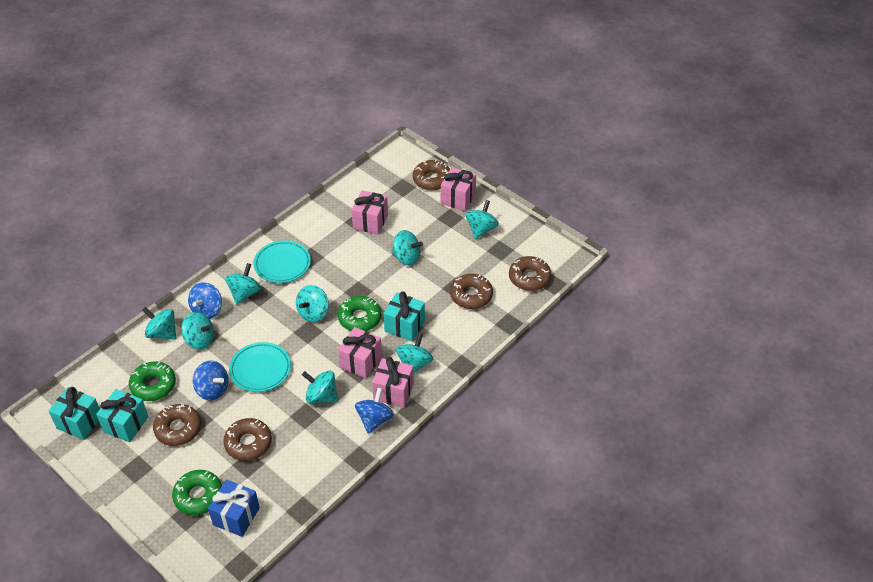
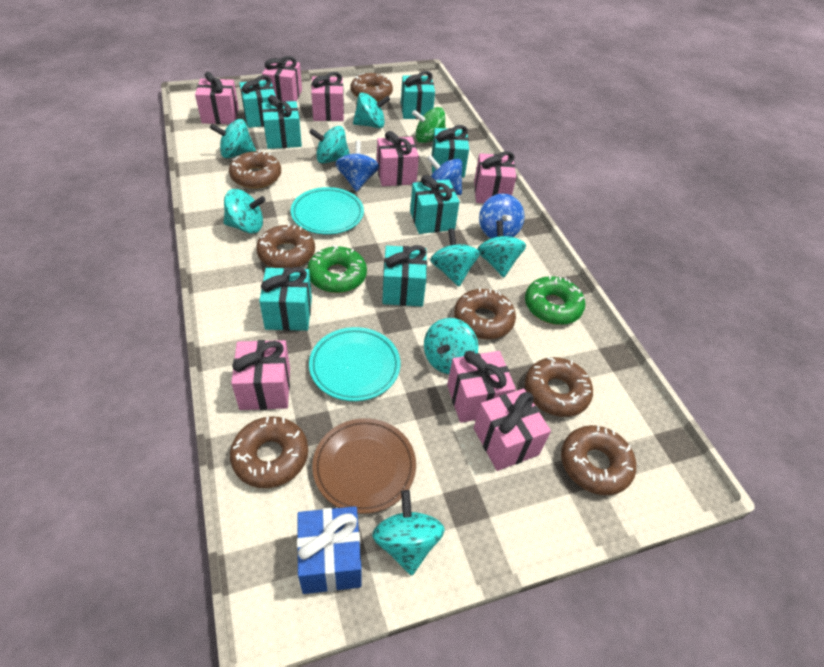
brown donut: 5 -> 7
brown plate: 0 -> 1
green donut: 3 -> 2
green spinning top: 0 -> 1
pink gift: 4 -> 8
turquoise gift: 3 -> 7

